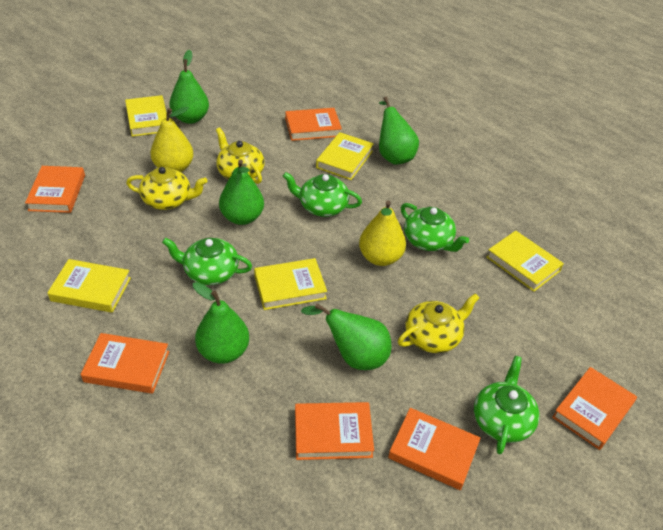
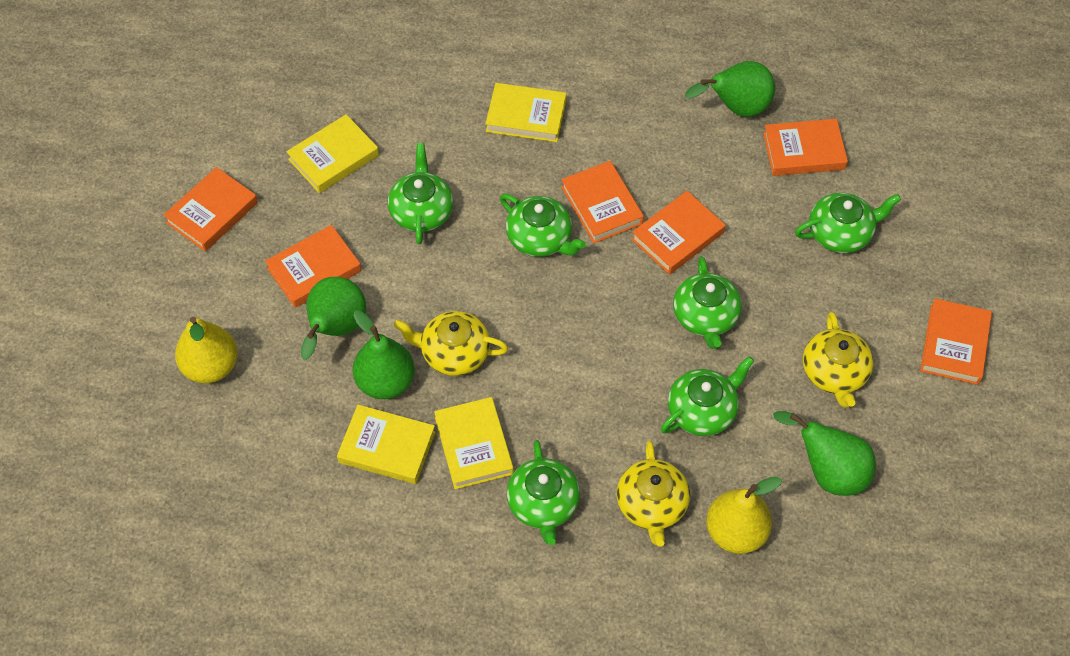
green pear: 5 -> 4
green teapot: 4 -> 6
yellow book: 5 -> 4

